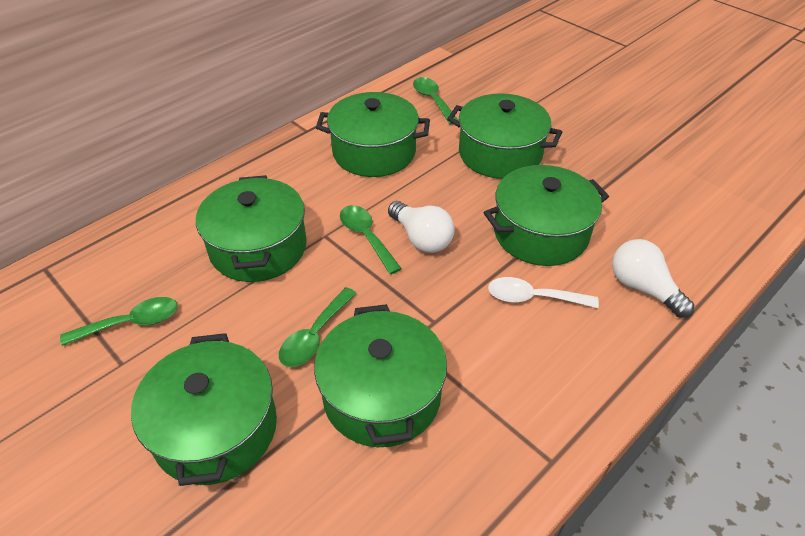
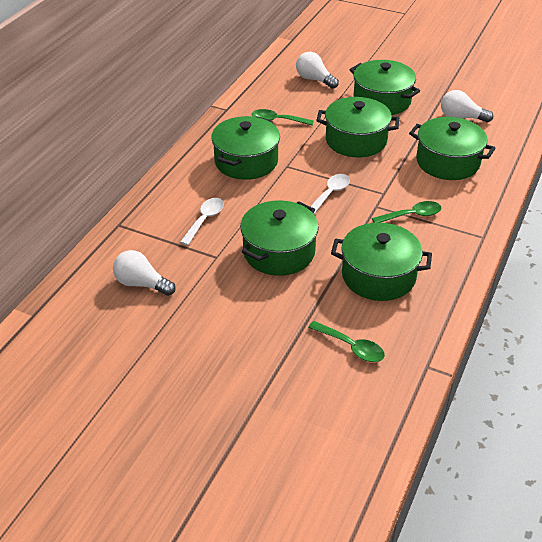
green spoon: 4 -> 3
white light bulb: 2 -> 3
white spoon: 1 -> 2

